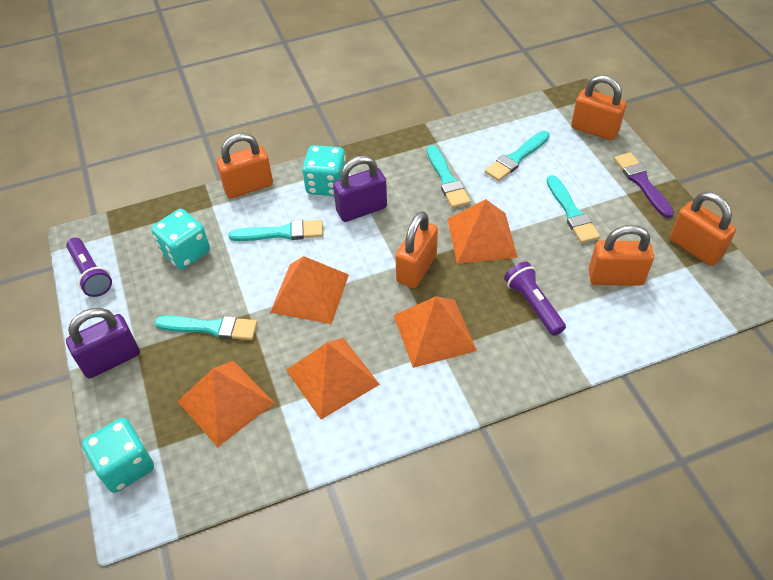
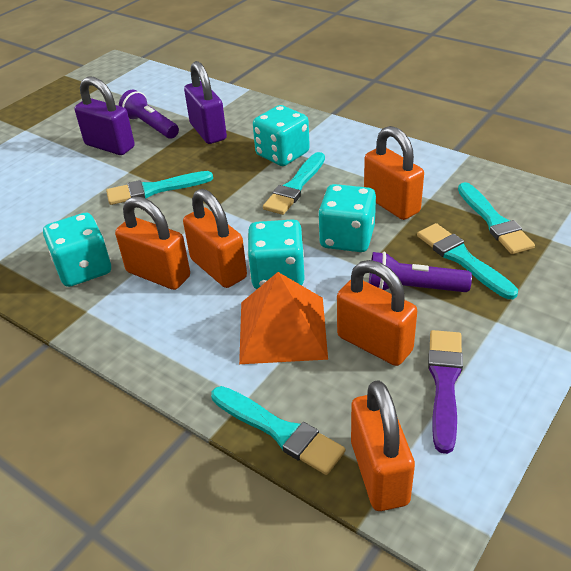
orange pyramid: 5 -> 1
turquoise dice: 3 -> 4

